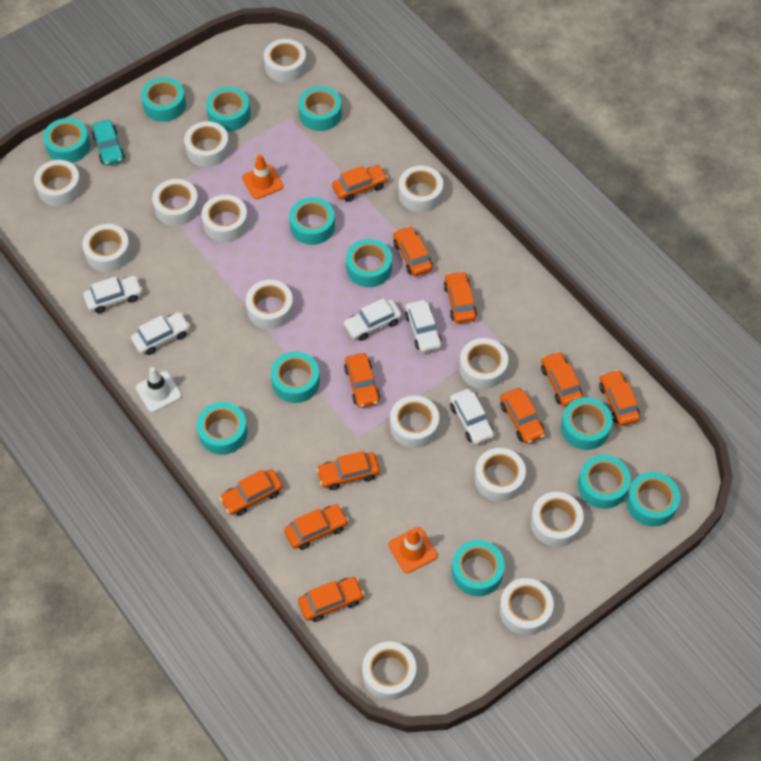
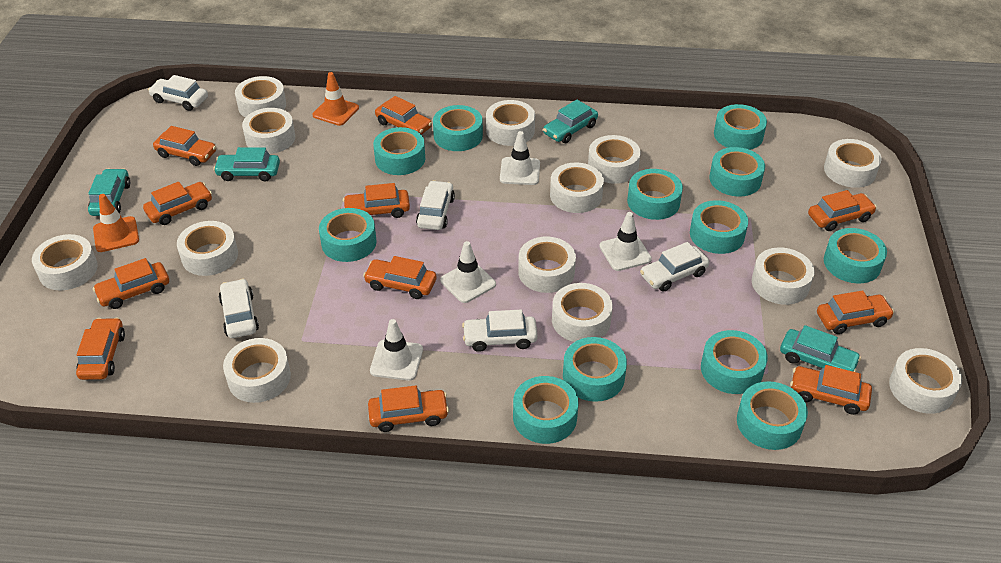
turquoise car: 1 -> 4
white tape: 14 -> 13
white traffic cone: 1 -> 4

